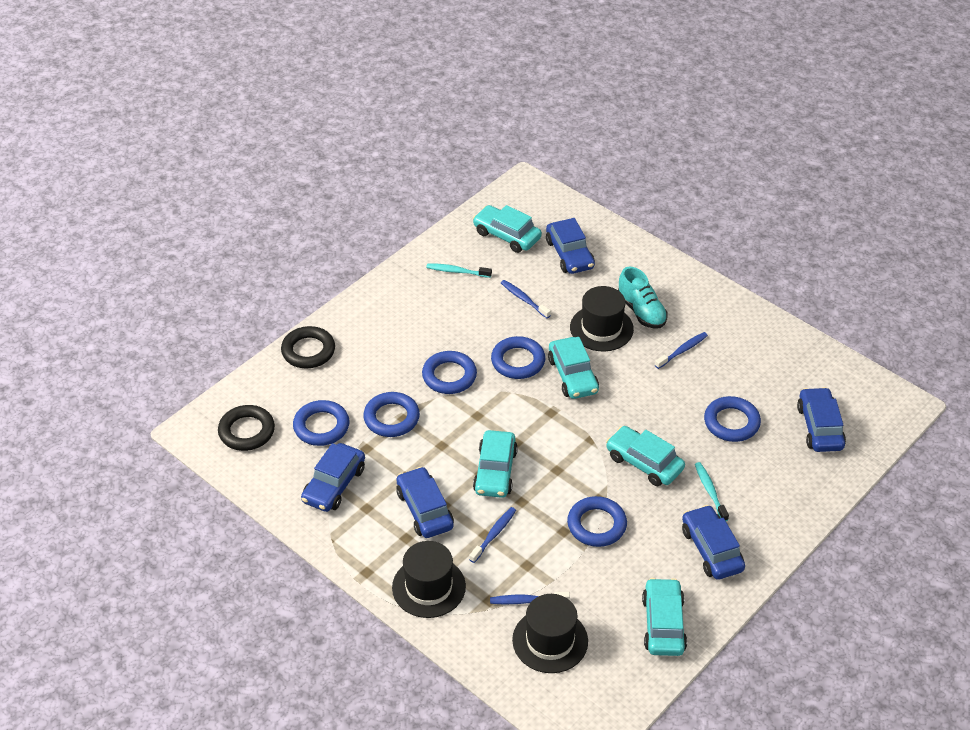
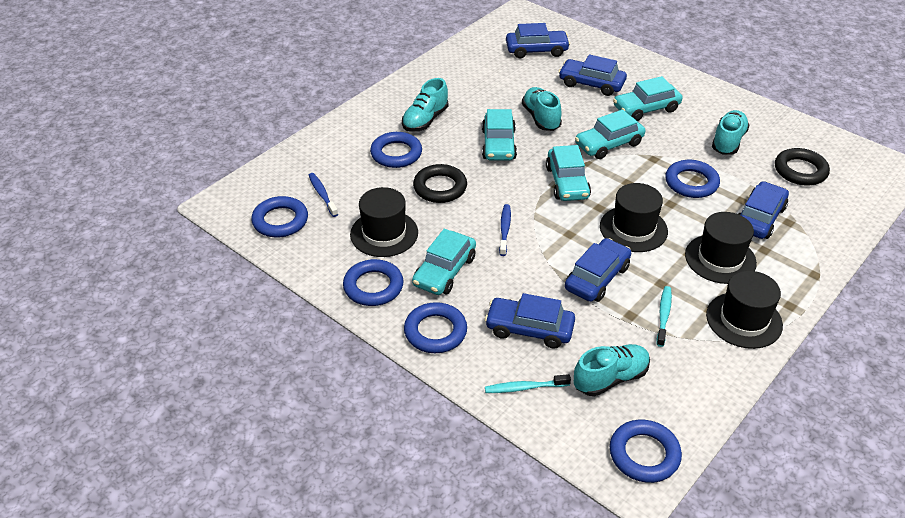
black hat: 3 -> 4
blue toothbrush: 4 -> 2
turquoise shoe: 1 -> 4

